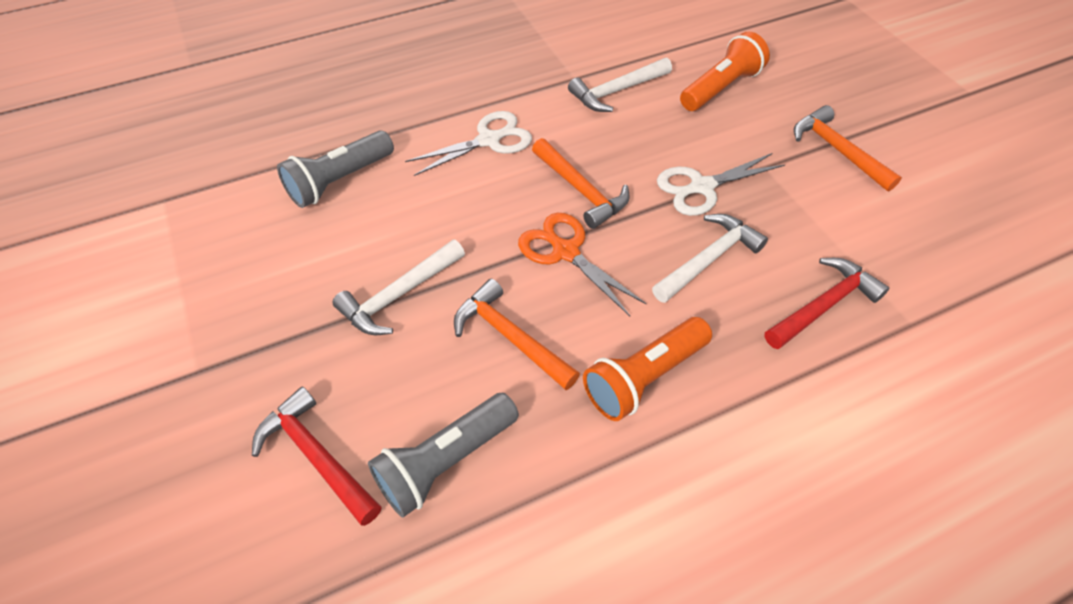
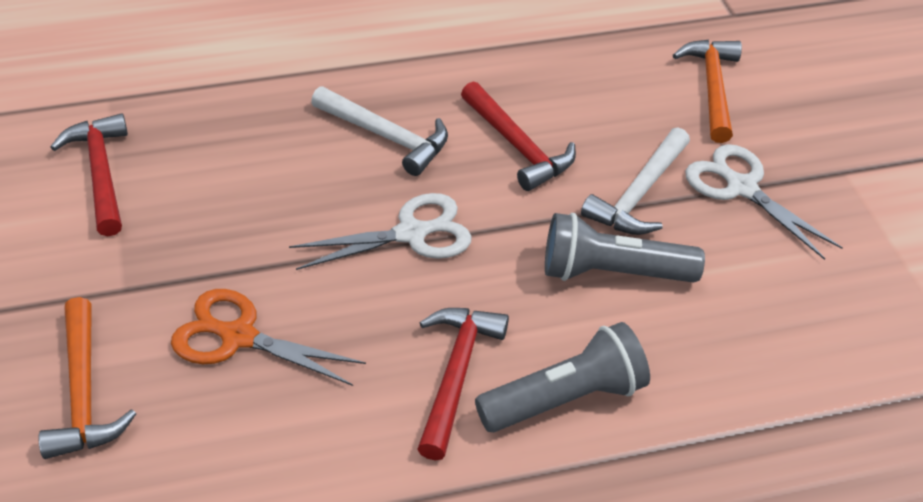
orange flashlight: 2 -> 0
orange hammer: 3 -> 2
red hammer: 2 -> 3
white hammer: 3 -> 2

